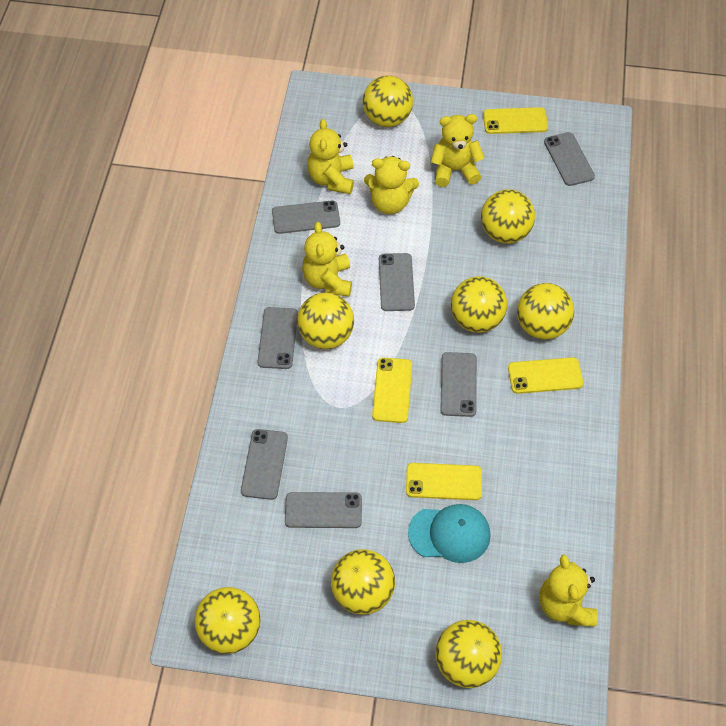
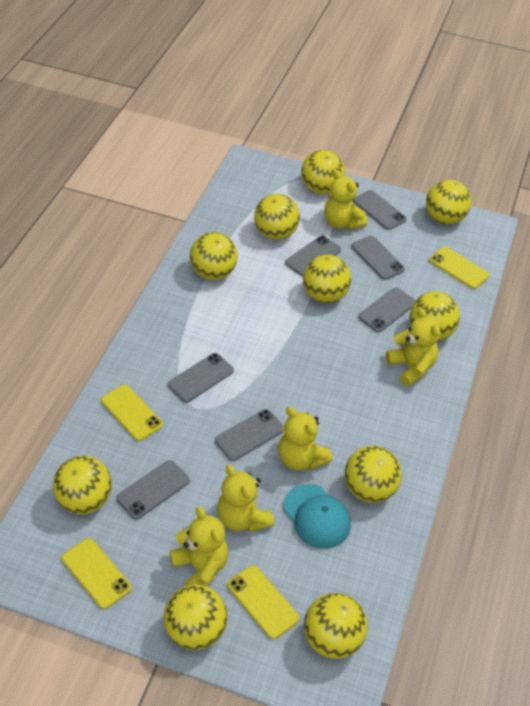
yellow ball: 8 -> 10

